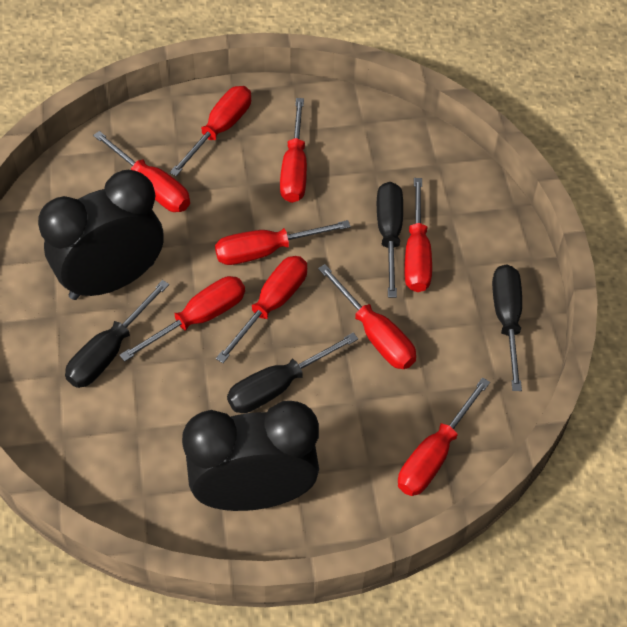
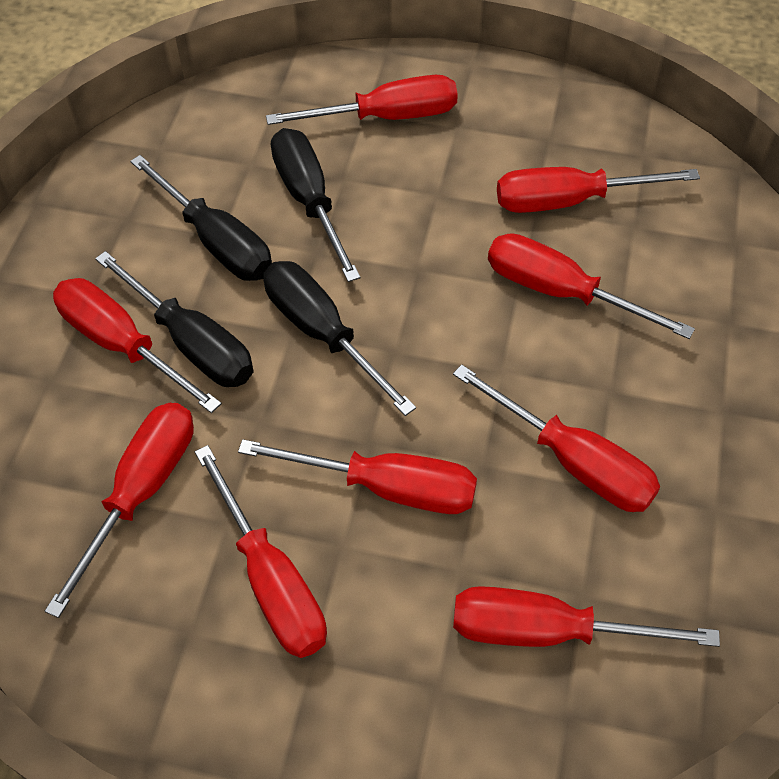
black clock: 2 -> 0

